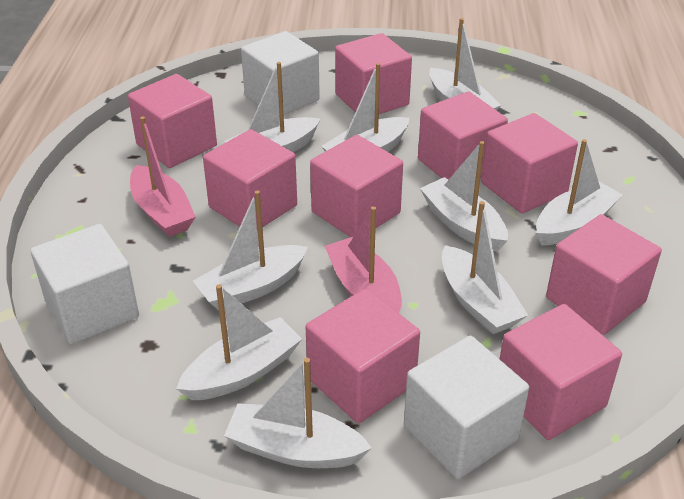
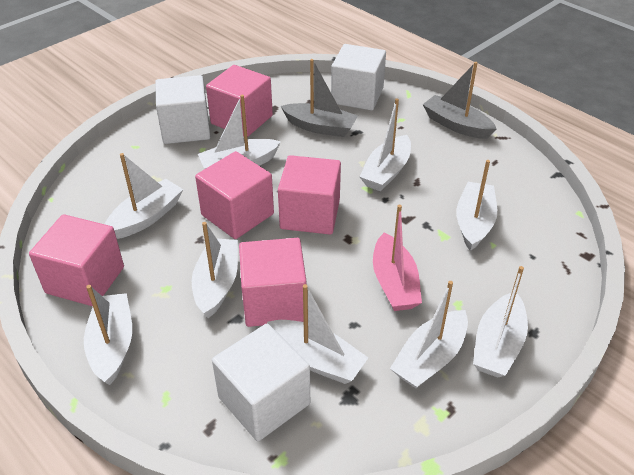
grey boat: 0 -> 2
pink boat: 2 -> 1
pink cube: 9 -> 5

